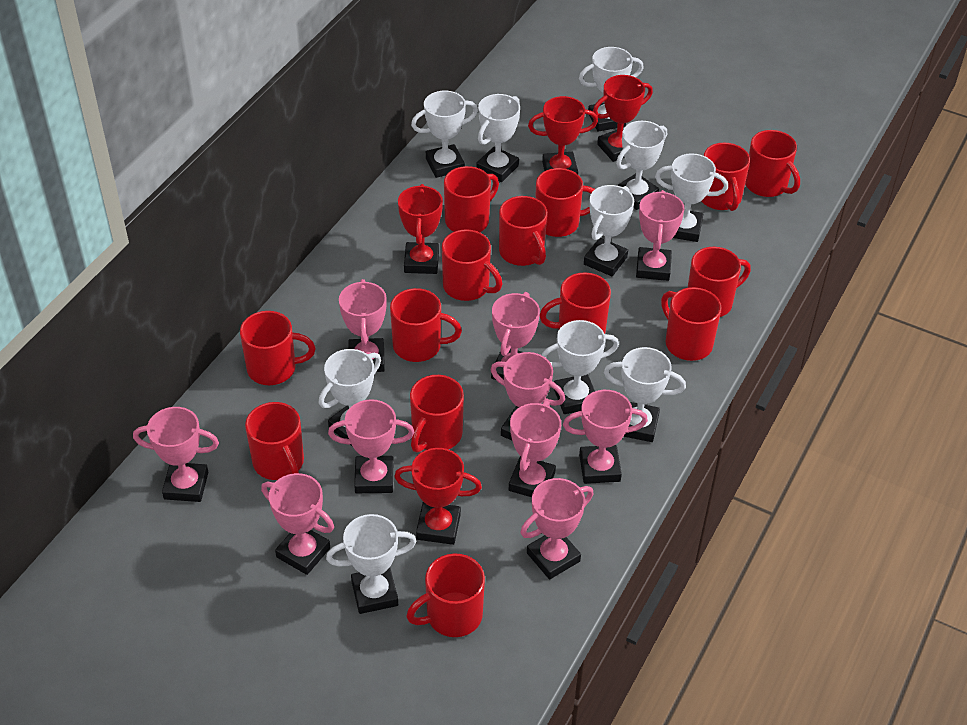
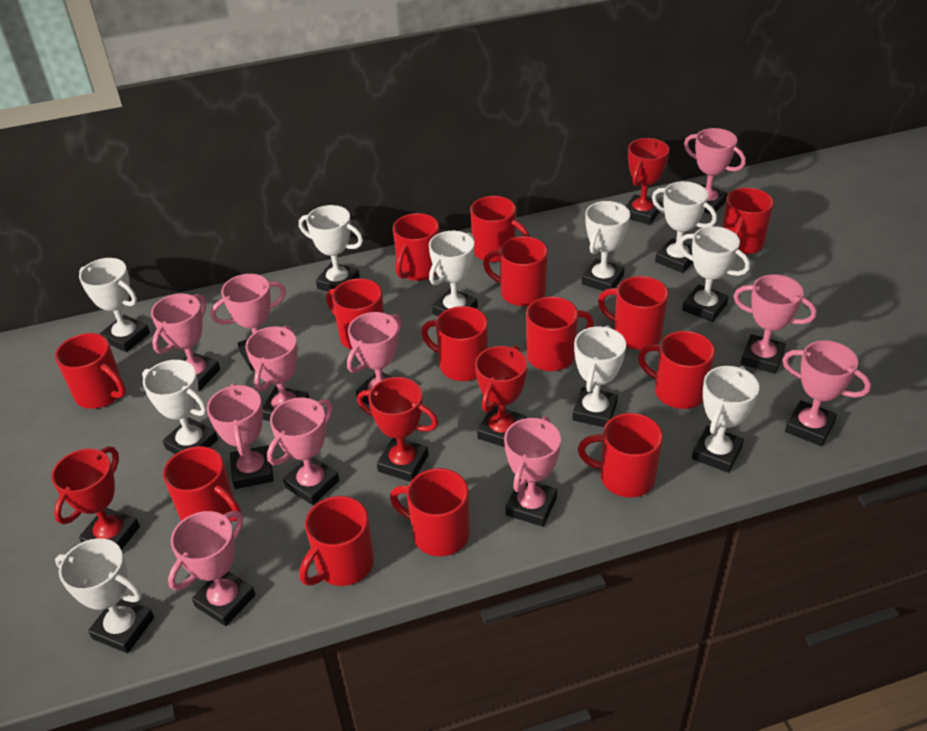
pink trophy: 10 -> 11

